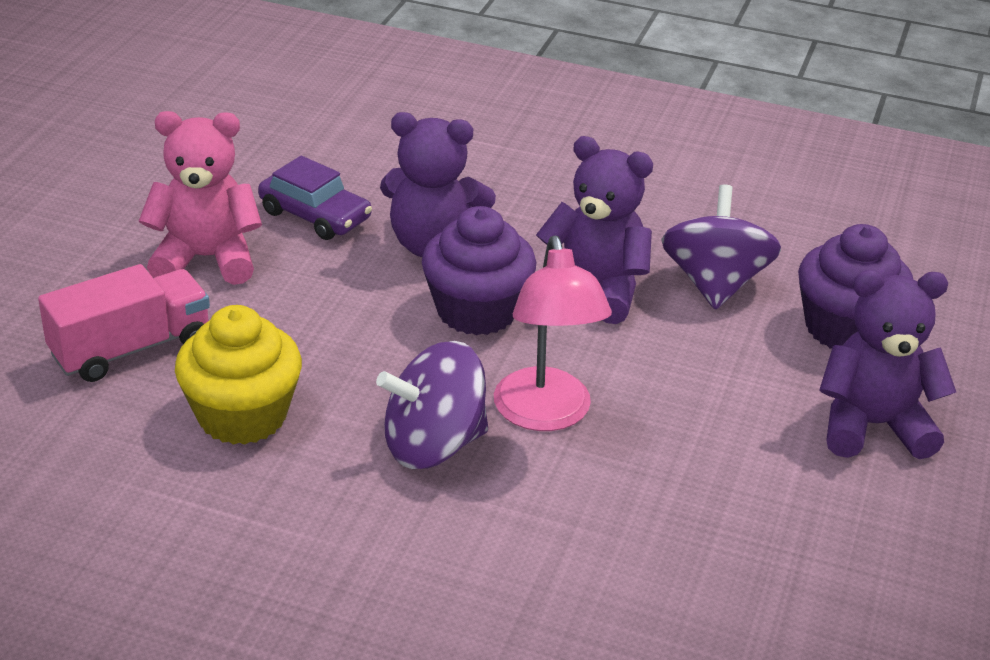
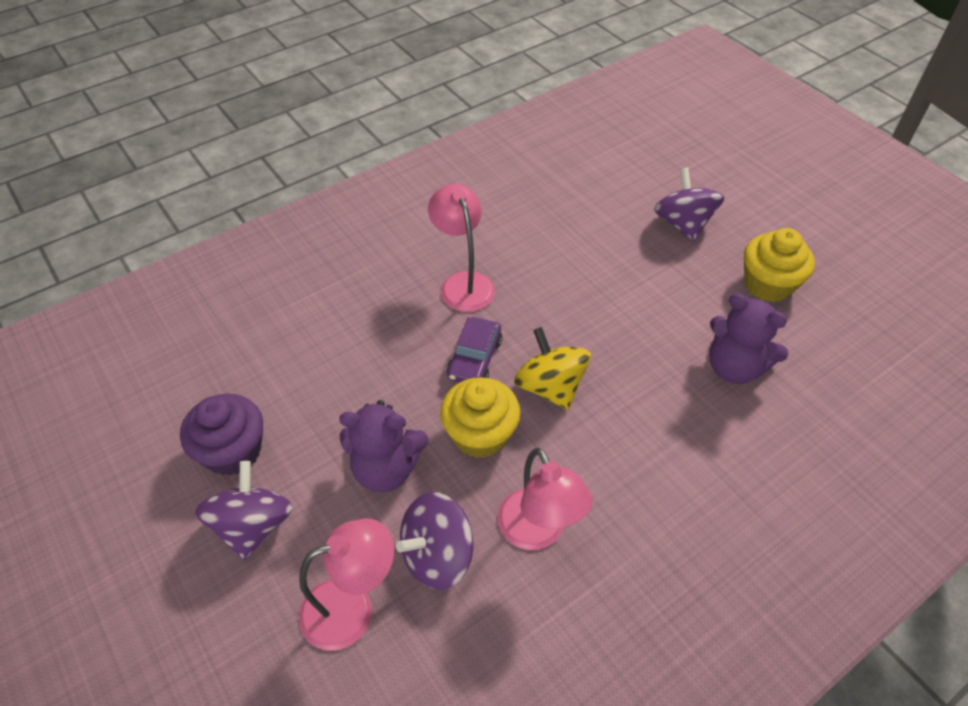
pink lamp: 1 -> 3
pink teddy bear: 1 -> 0
pink truck: 1 -> 0
purple cupcake: 2 -> 1
purple spinning top: 2 -> 3
purple teddy bear: 3 -> 2
yellow cupcake: 1 -> 2
yellow spinning top: 0 -> 1

